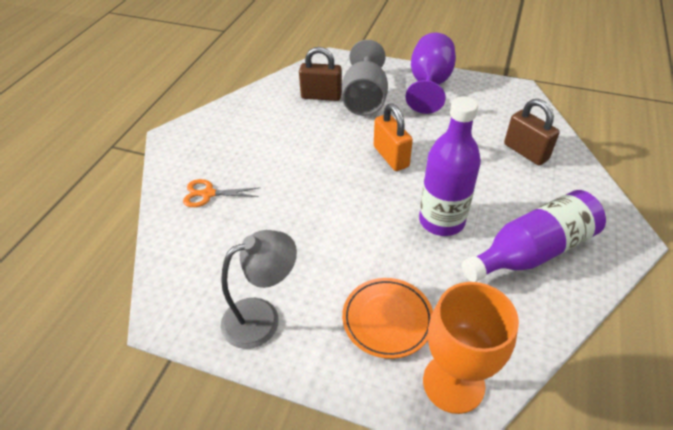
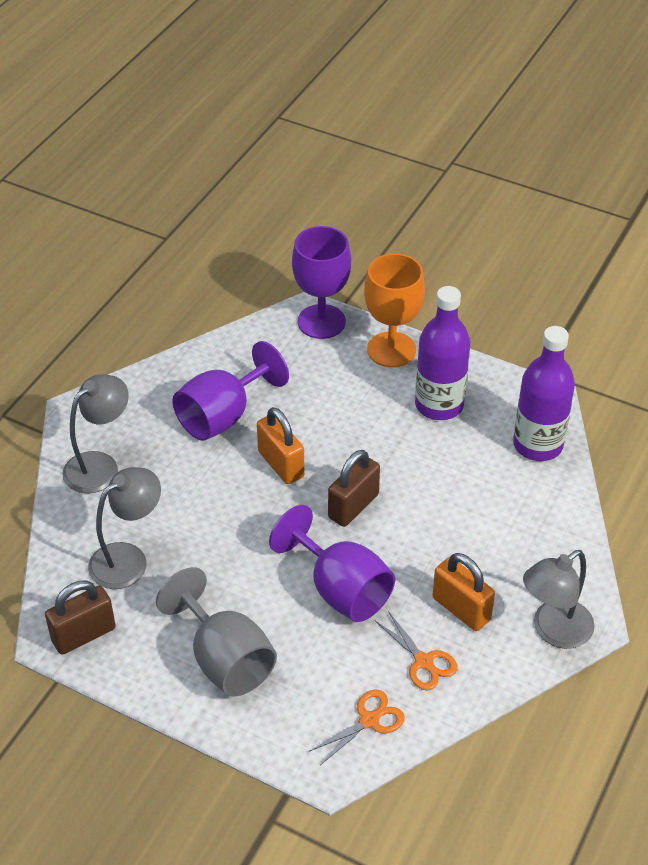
grey lamp: 1 -> 3
orange padlock: 1 -> 2
orange plate: 1 -> 0
orange scissors: 1 -> 2
purple goblet: 1 -> 3

